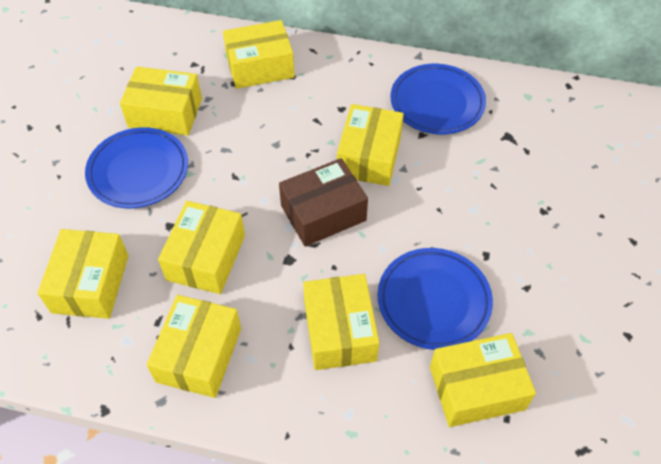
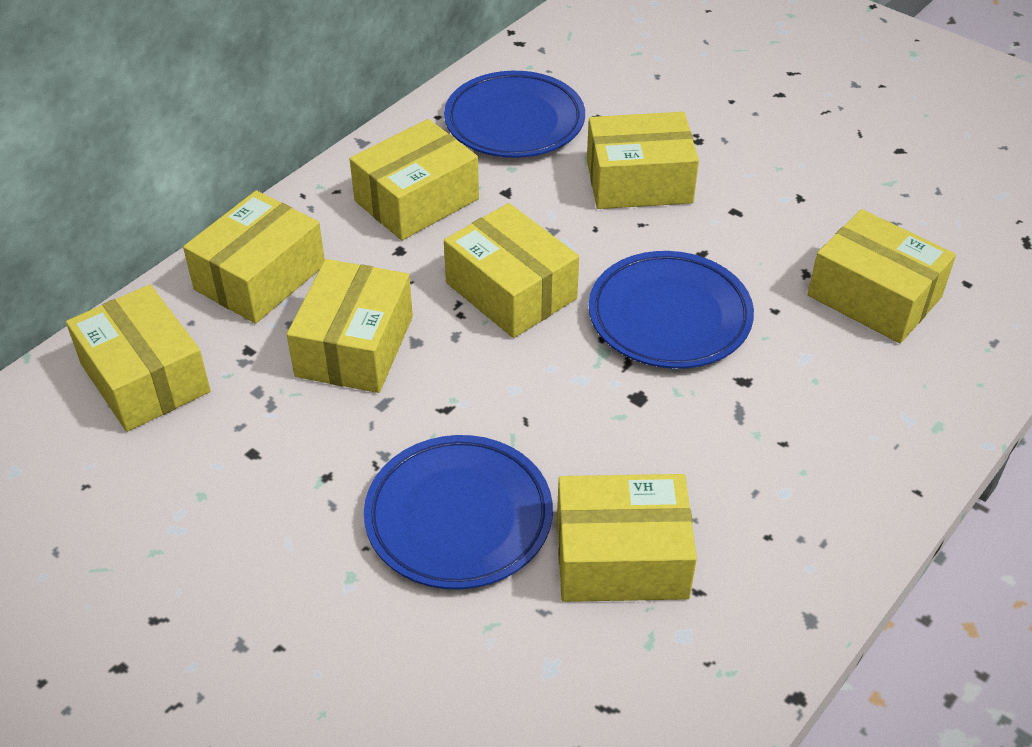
brown box: 1 -> 0

